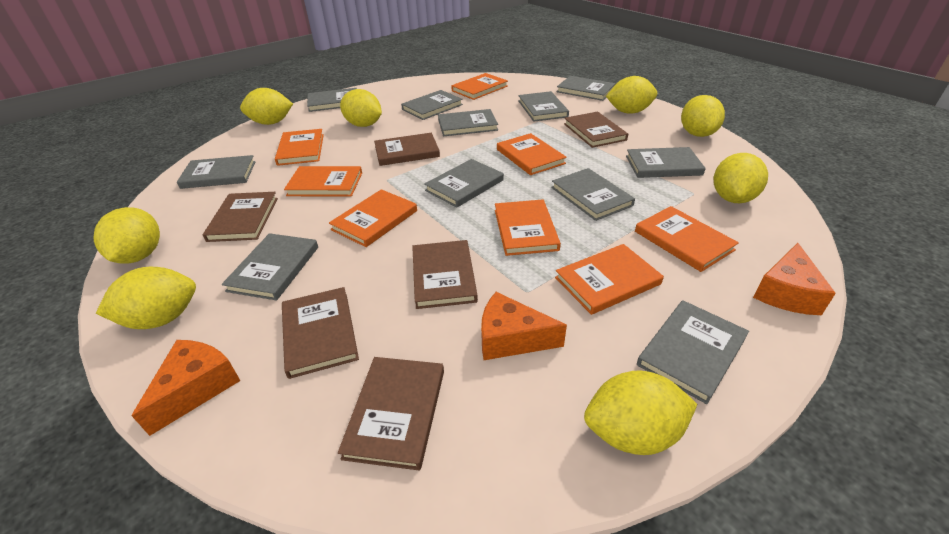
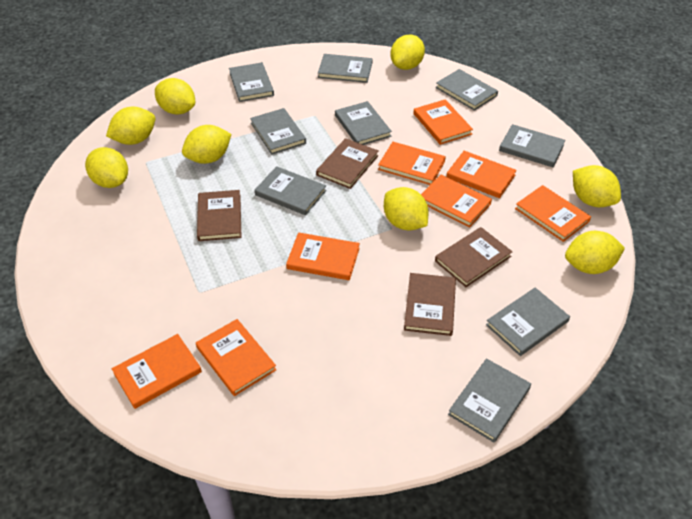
brown book: 6 -> 4
grey book: 11 -> 9
orange cheese: 3 -> 0

